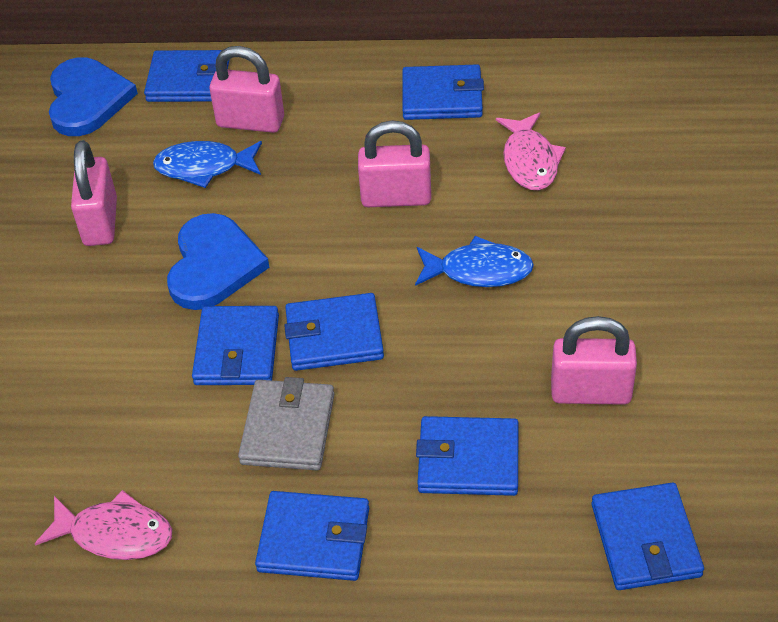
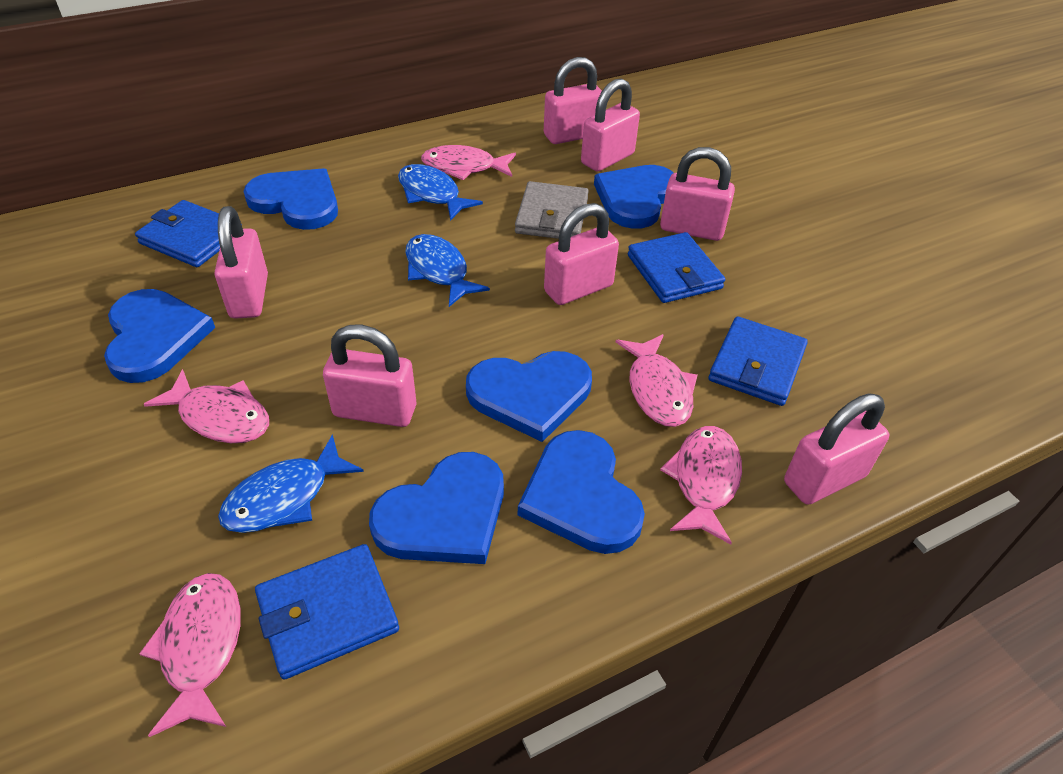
blue fish: 2 -> 3
blue heart: 2 -> 6
blue wallet: 7 -> 4
pink fish: 2 -> 5
pink padlock: 4 -> 7

